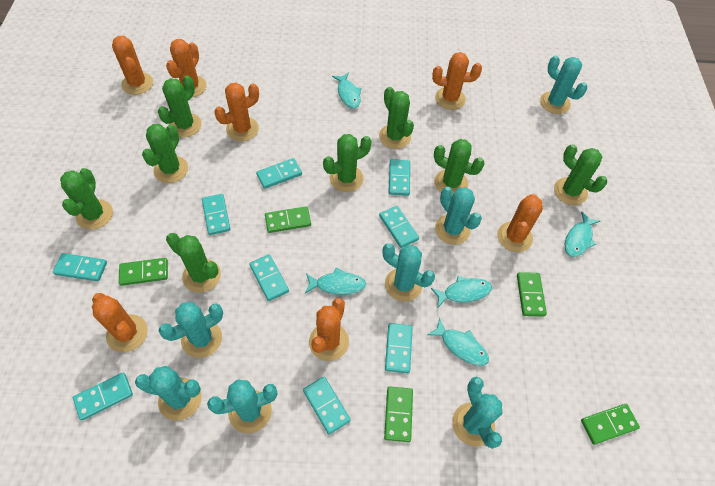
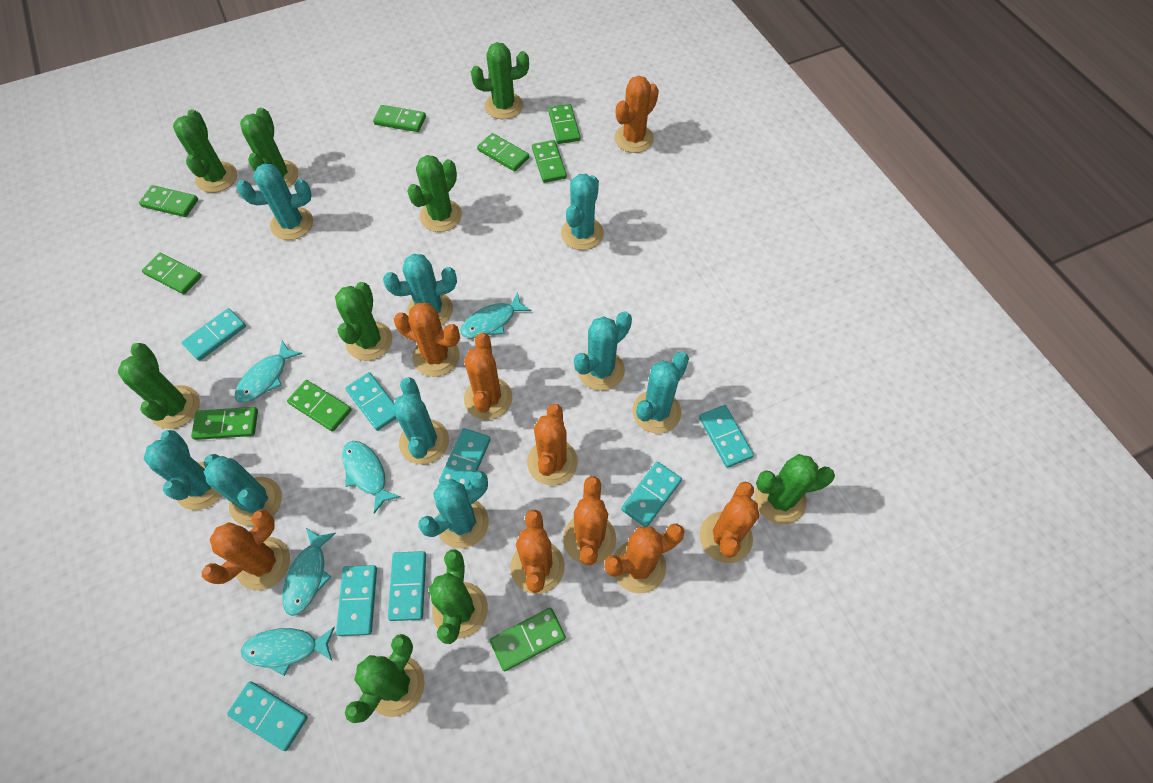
green cactus: 8 -> 9
green domino: 5 -> 9
orange cactus: 7 -> 9
turquoise cactus: 7 -> 9
turquoise domino: 9 -> 8

